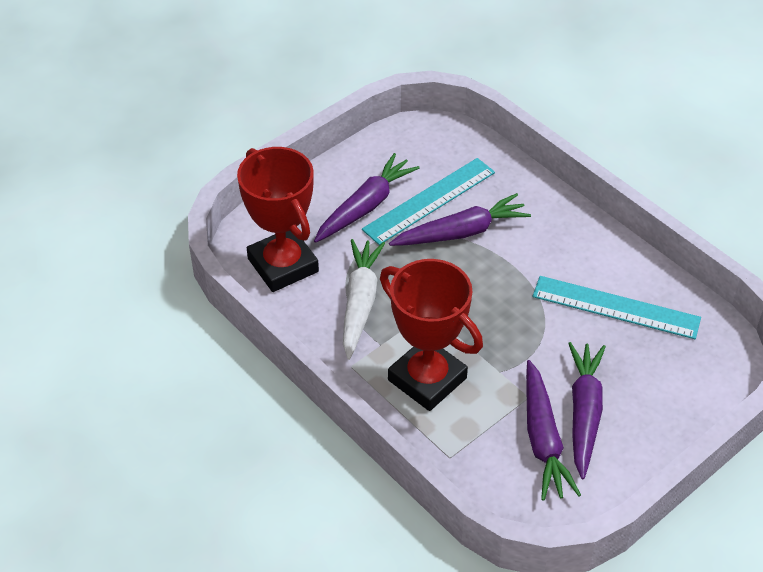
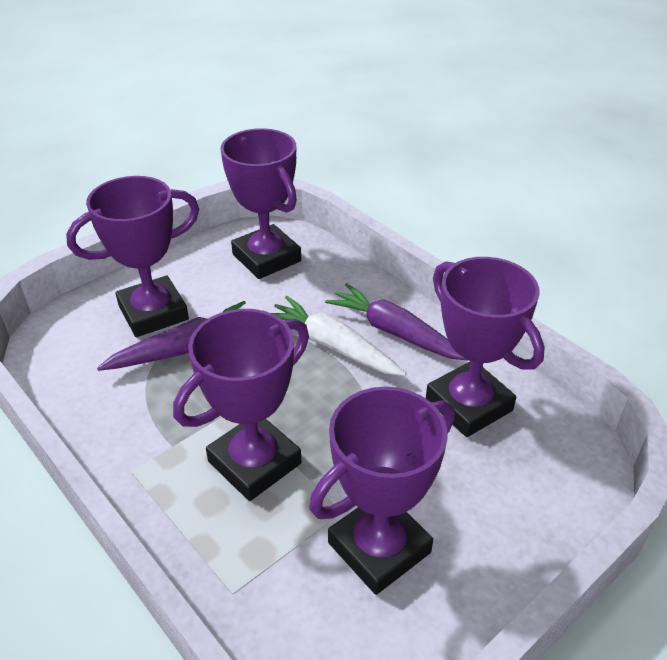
purple carrot: 4 -> 2
purple trophy: 0 -> 5
red trophy: 2 -> 0
turquoise ruler: 2 -> 0

